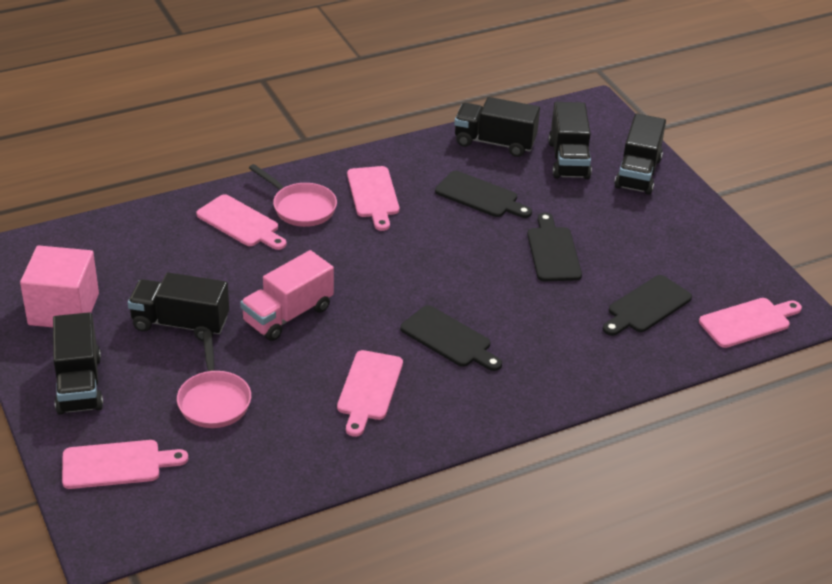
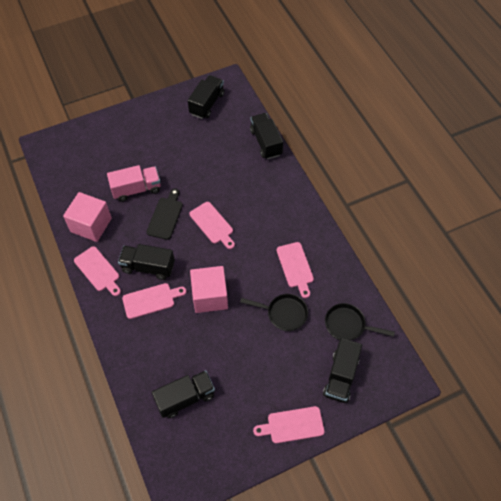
black cutting board: 4 -> 1
black pan: 0 -> 2
pink cube: 1 -> 2
pink pan: 2 -> 0

